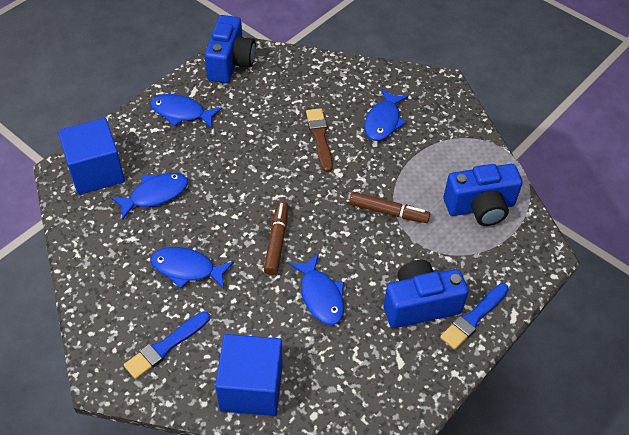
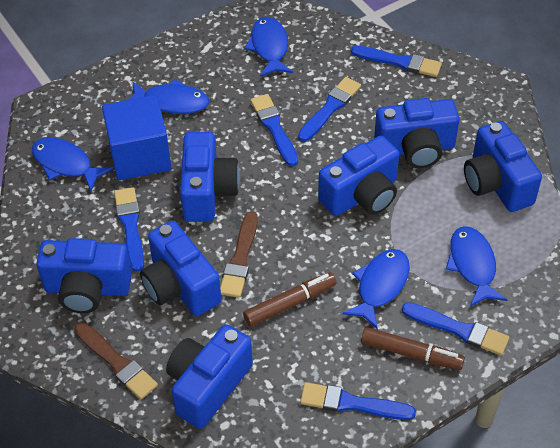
blue brush: 2 -> 6
blue camera: 3 -> 7
blue cube: 2 -> 1
brown brush: 1 -> 2

